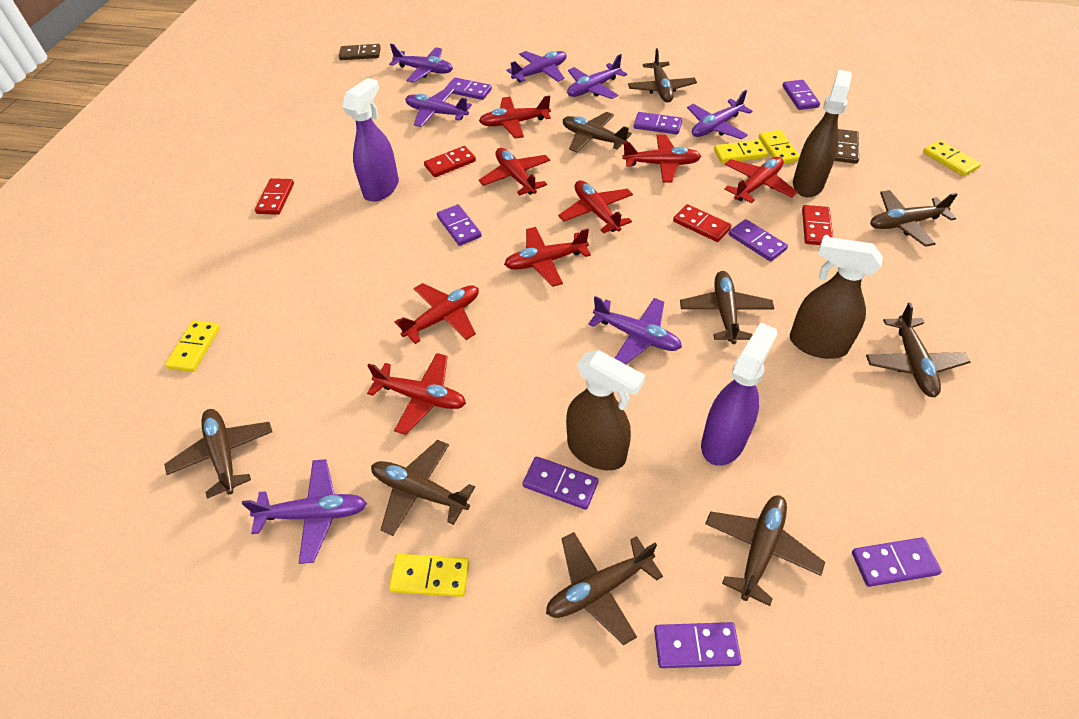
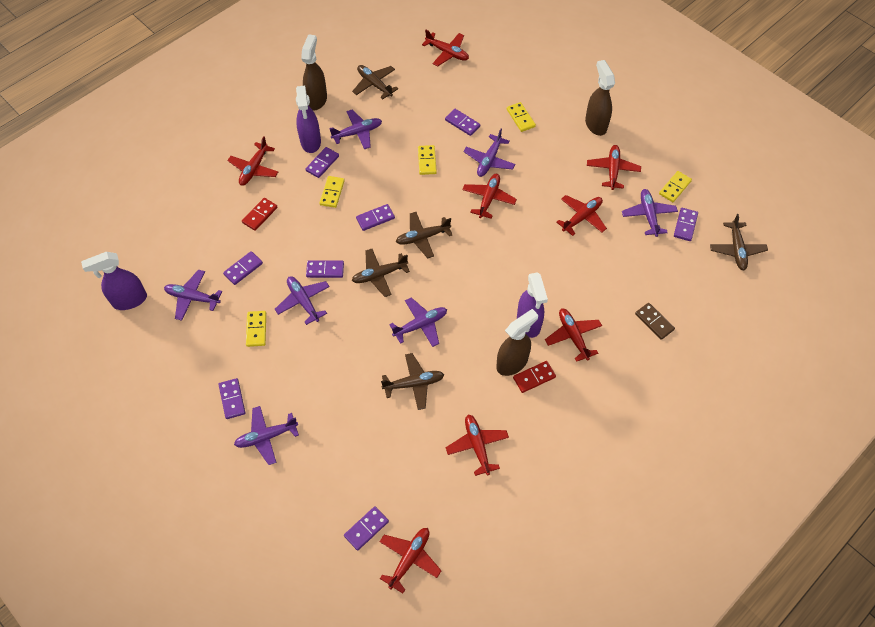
brown domino: 2 -> 1
brown plane: 9 -> 5
purple spray bottle: 2 -> 3
red domino: 4 -> 2

